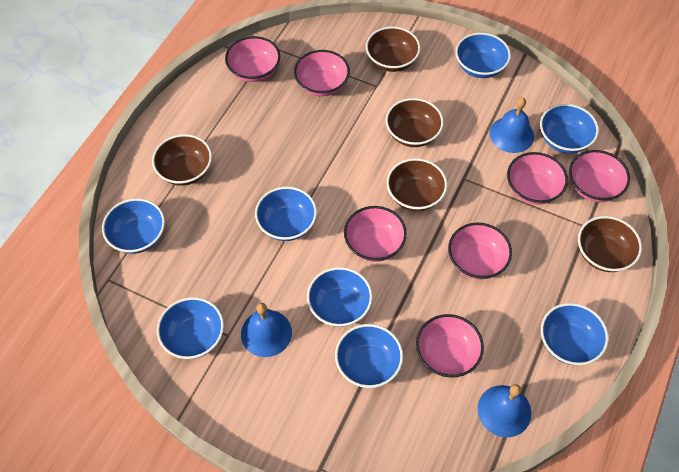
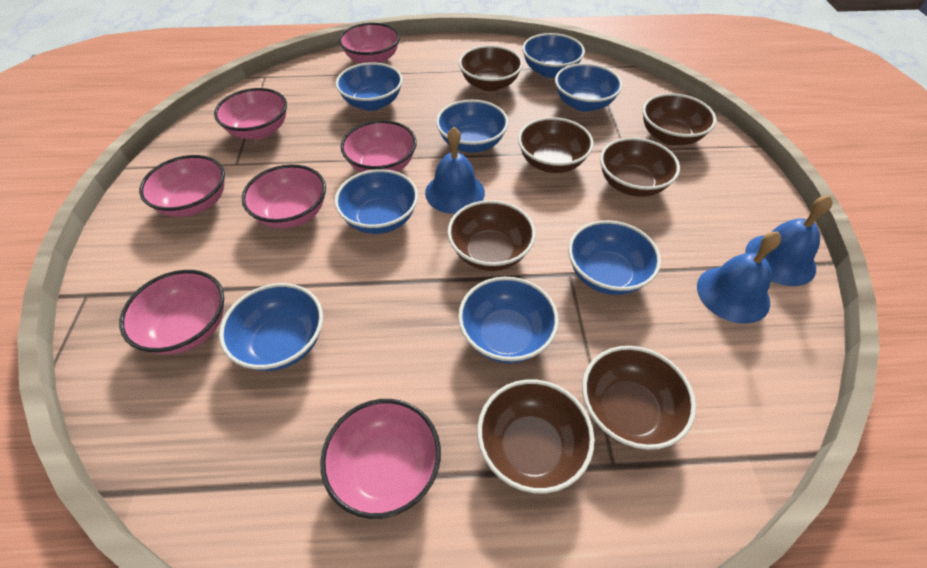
brown bowl: 5 -> 7

